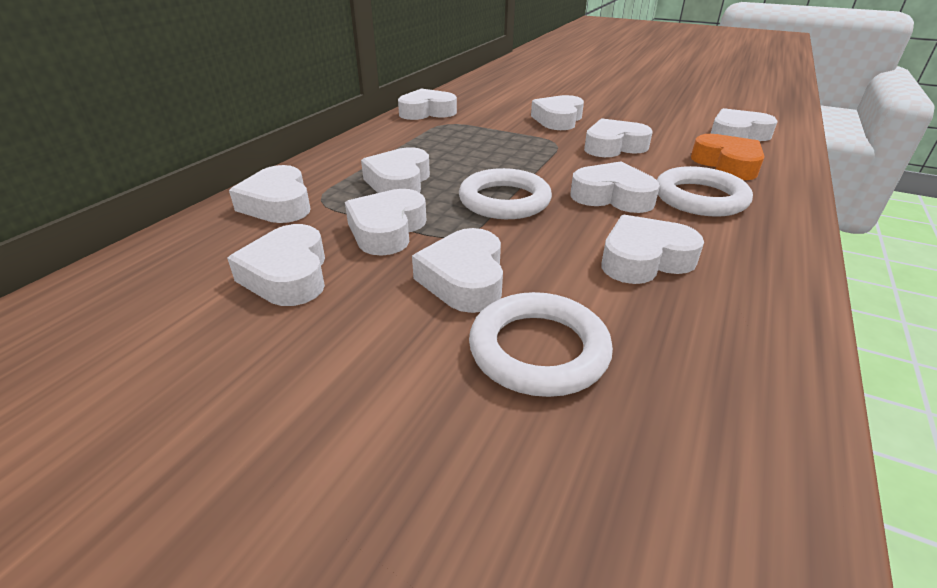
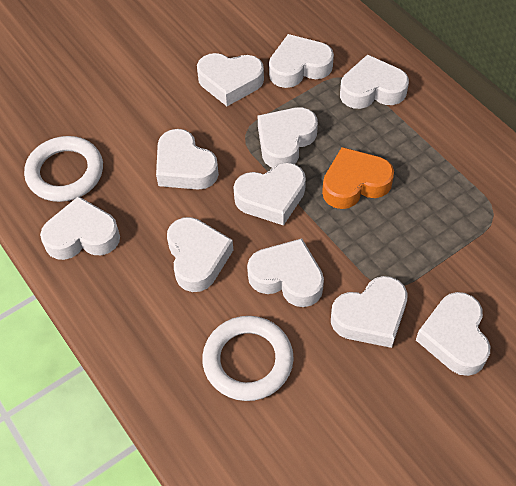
white ring: 3 -> 2

